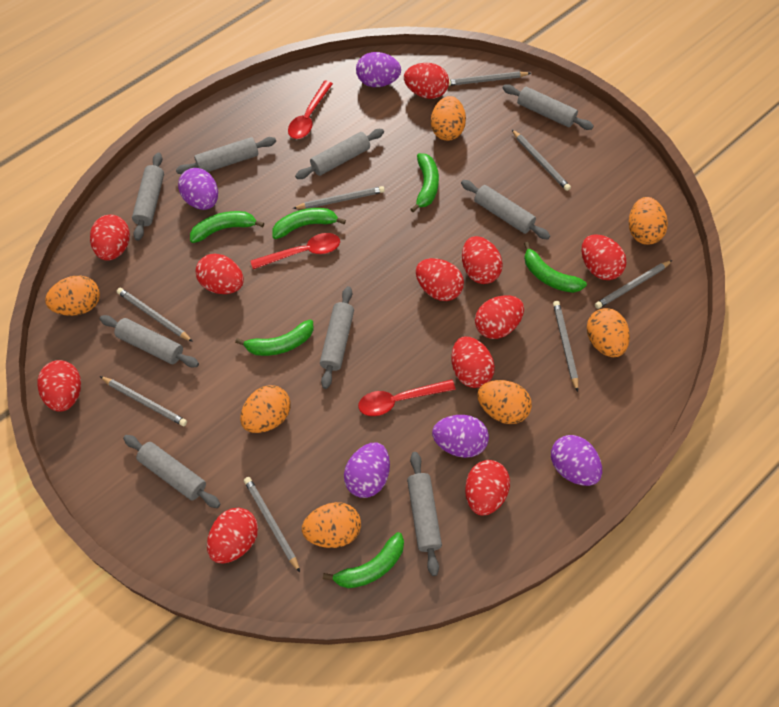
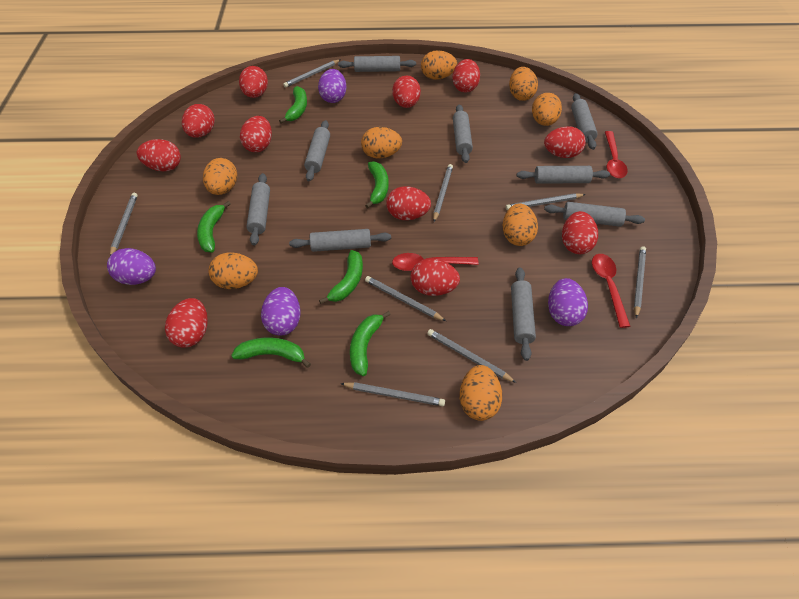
orange egg: 7 -> 8
purple egg: 5 -> 4

